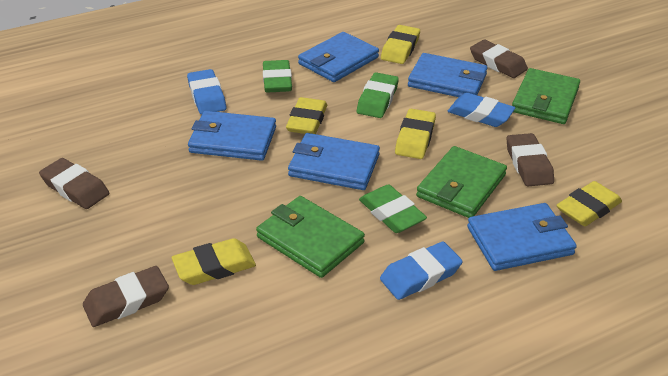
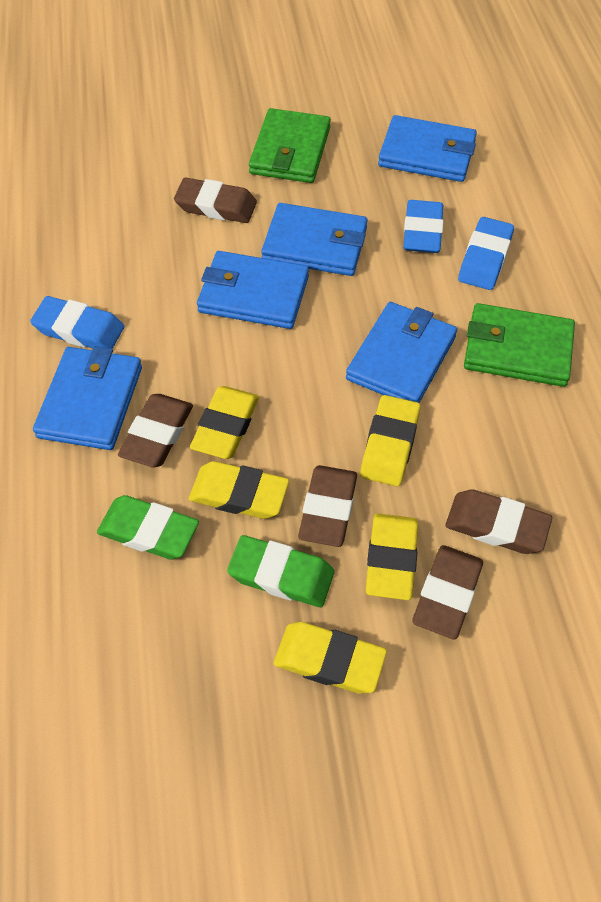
brown eraser: 4 -> 5
green eraser: 3 -> 2
green wallet: 3 -> 2

